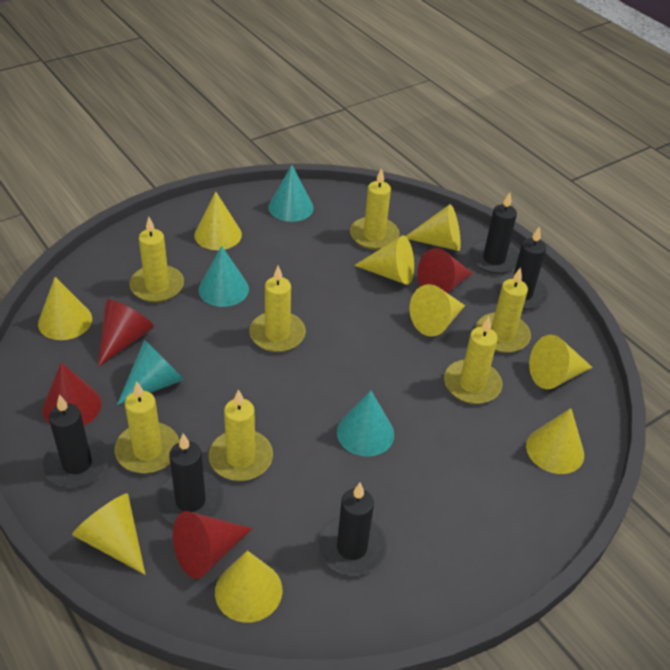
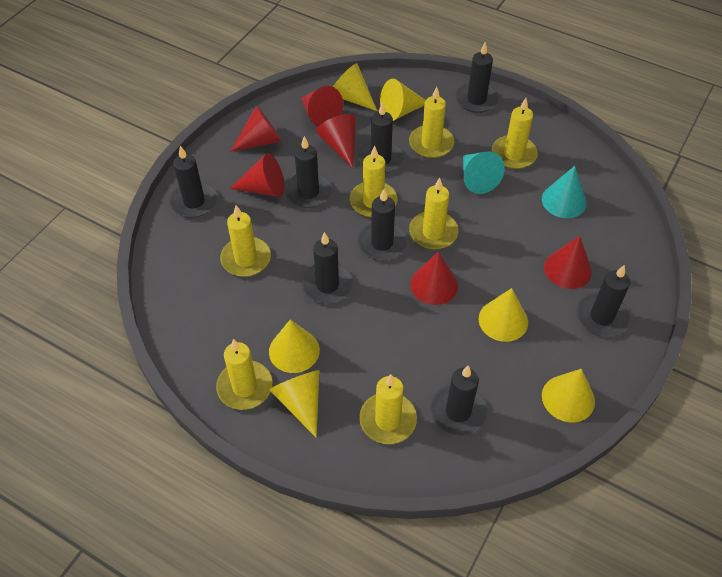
black candle: 5 -> 8
red cone: 4 -> 6
turquoise cone: 4 -> 2
yellow cone: 9 -> 6

